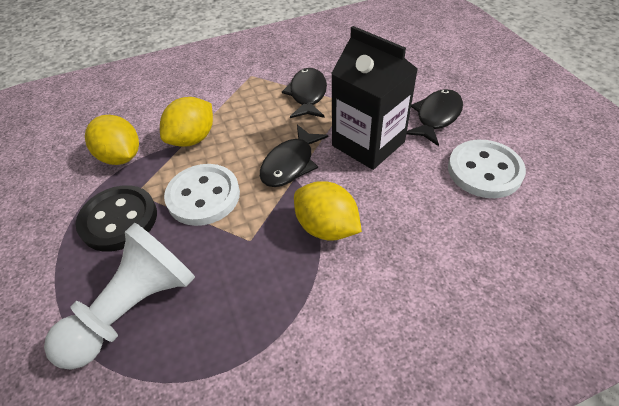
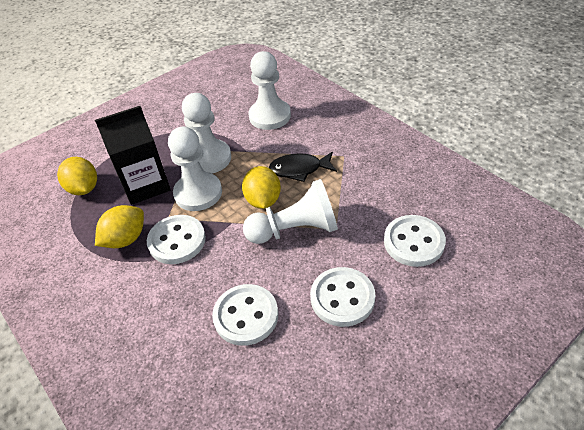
black button: 1 -> 0
black fish: 3 -> 1
white button: 2 -> 4
white pawn: 1 -> 4

